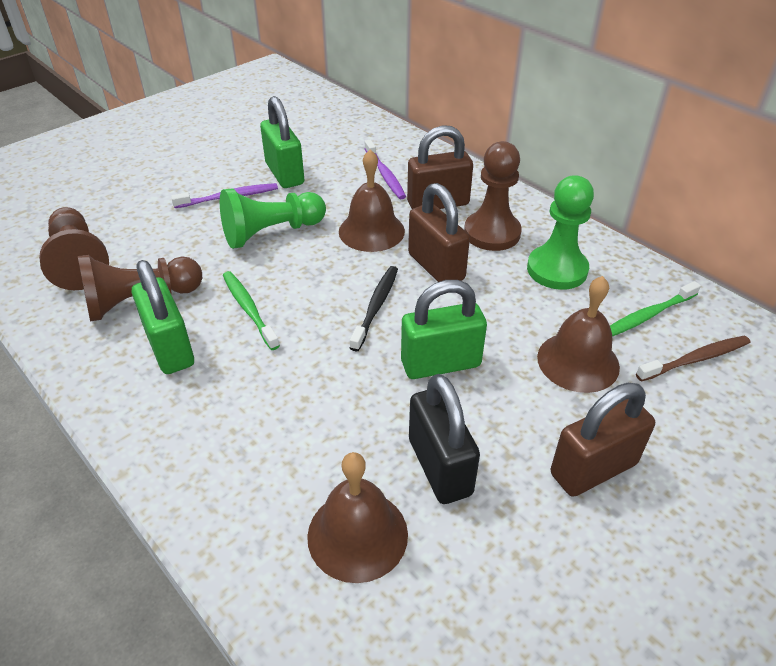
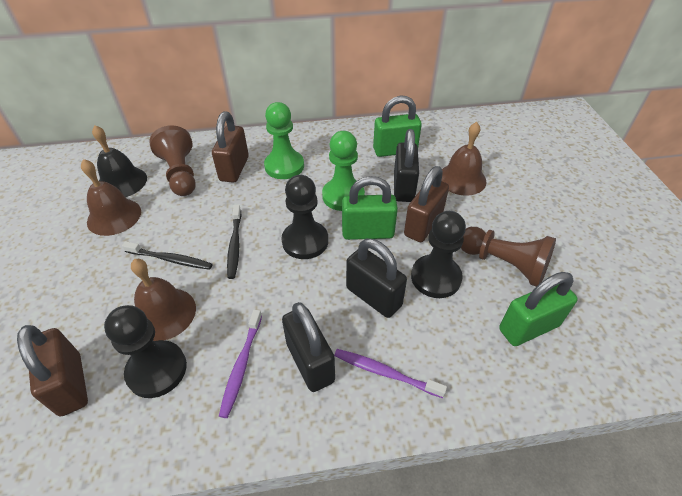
black bell: 0 -> 1
black padlock: 1 -> 3
black pawn: 0 -> 3
black toothbrush: 1 -> 2
brown pawn: 3 -> 2
brown toothbrush: 1 -> 0
green toothbrush: 2 -> 0

